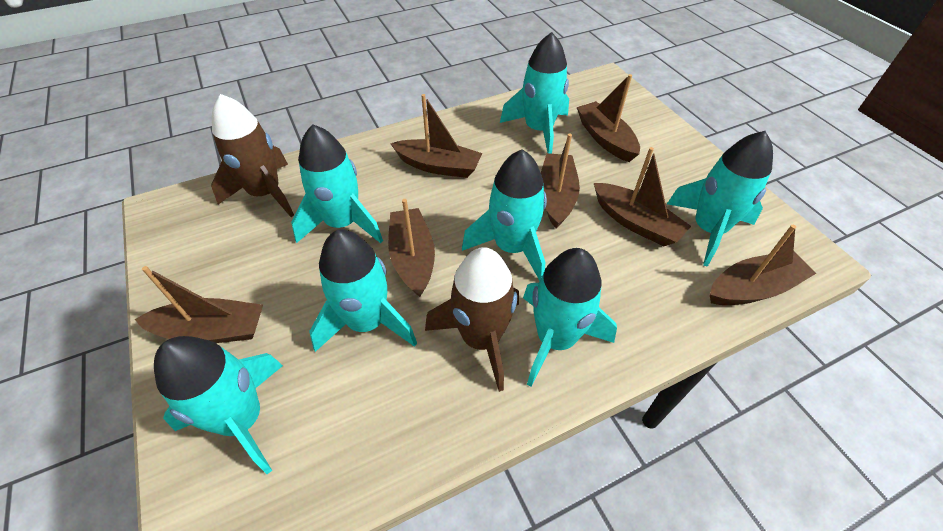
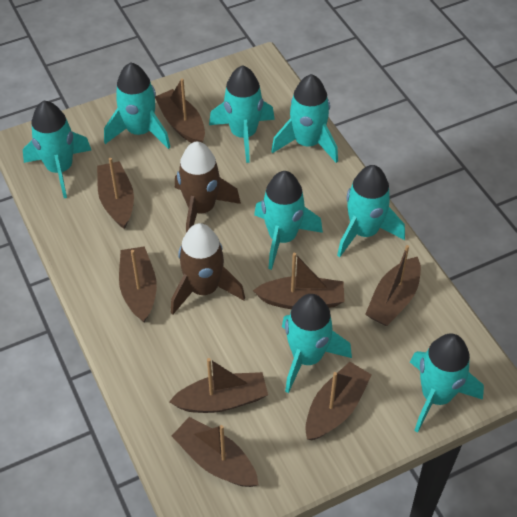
brown boat: 7 -> 8
turquoise rocket: 7 -> 8

